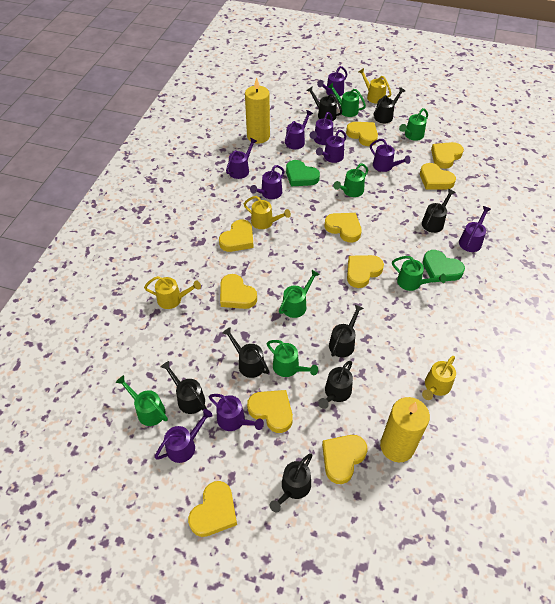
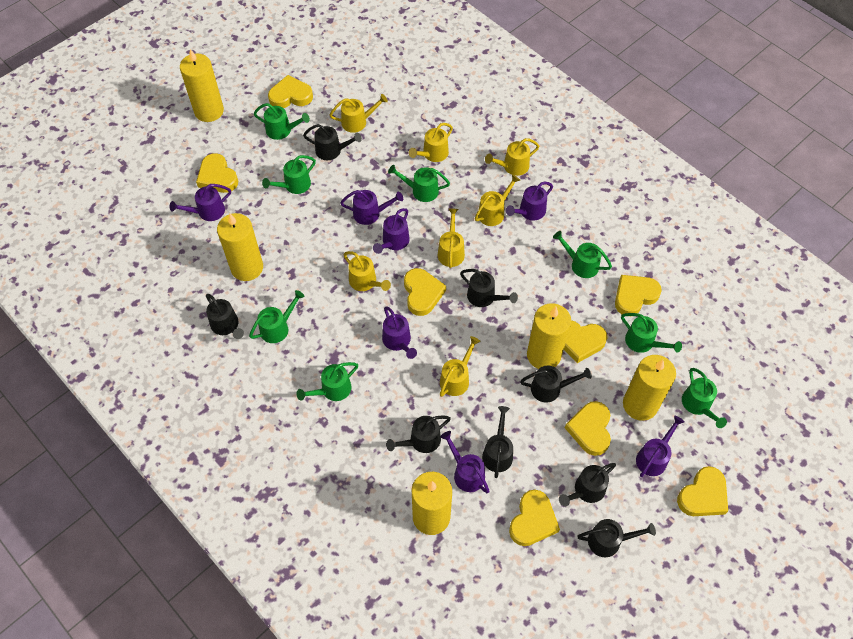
green heart: 2 -> 0
green watering can: 7 -> 8
purple watering can: 10 -> 7
yellow candle: 2 -> 5
yellow heart: 10 -> 8
yellow watering can: 4 -> 7

